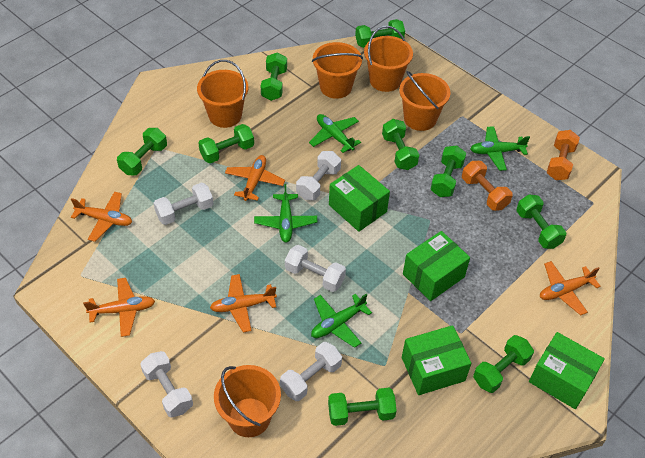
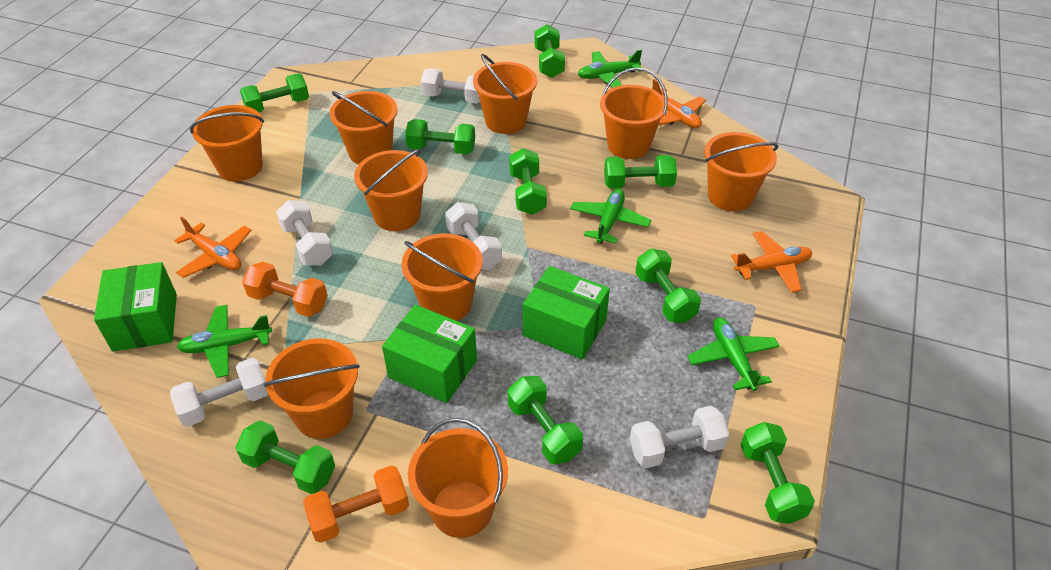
green box: 4 -> 3
orange bucket: 5 -> 9
orange plane: 5 -> 3

